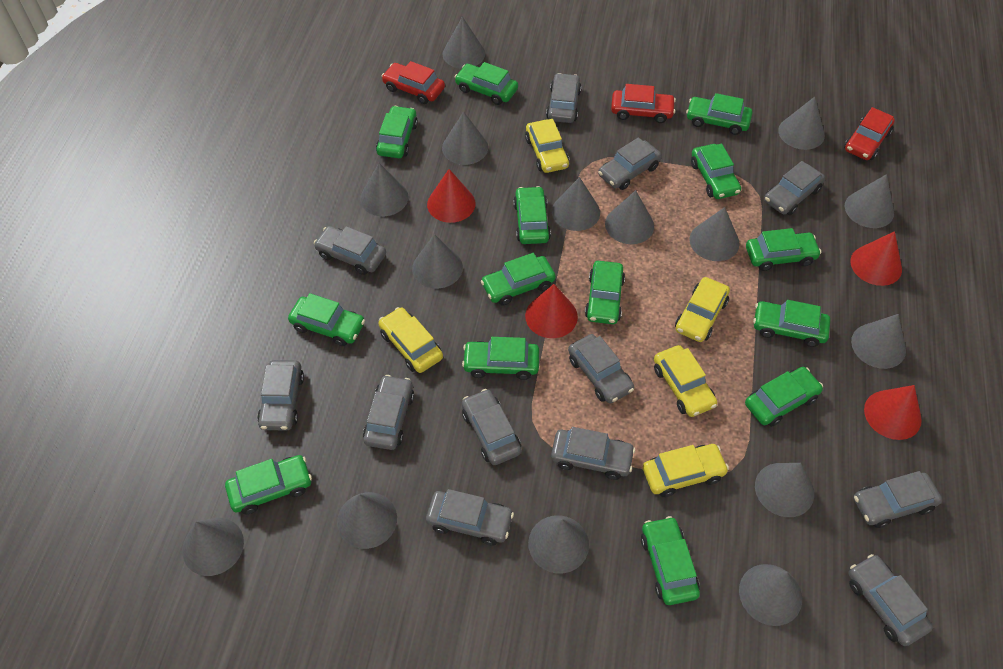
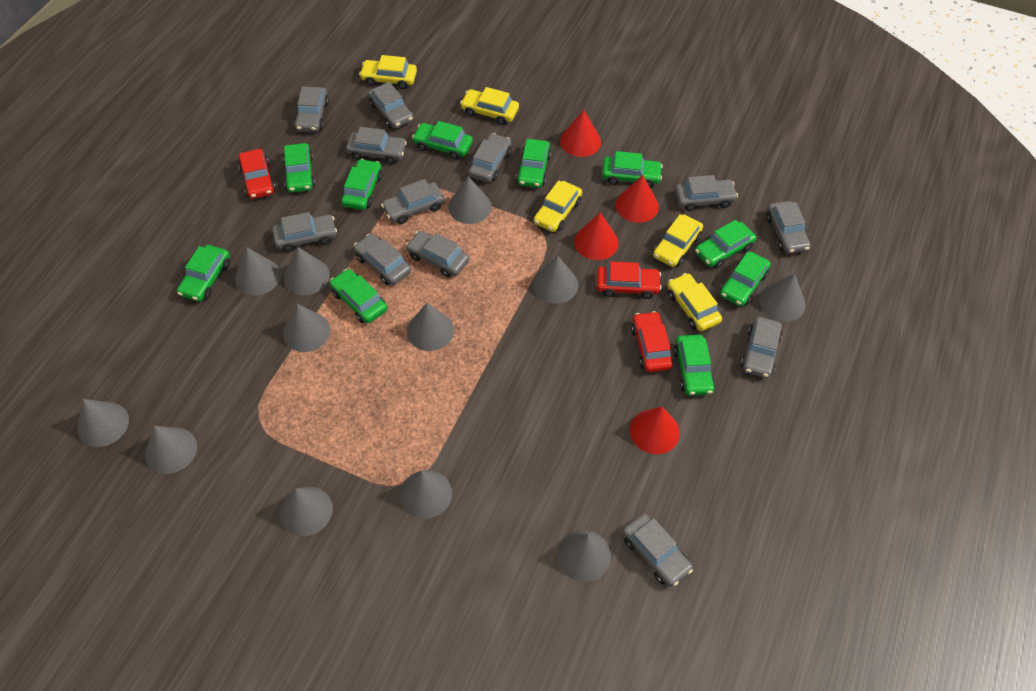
green car: 14 -> 10
grey cone: 15 -> 12

